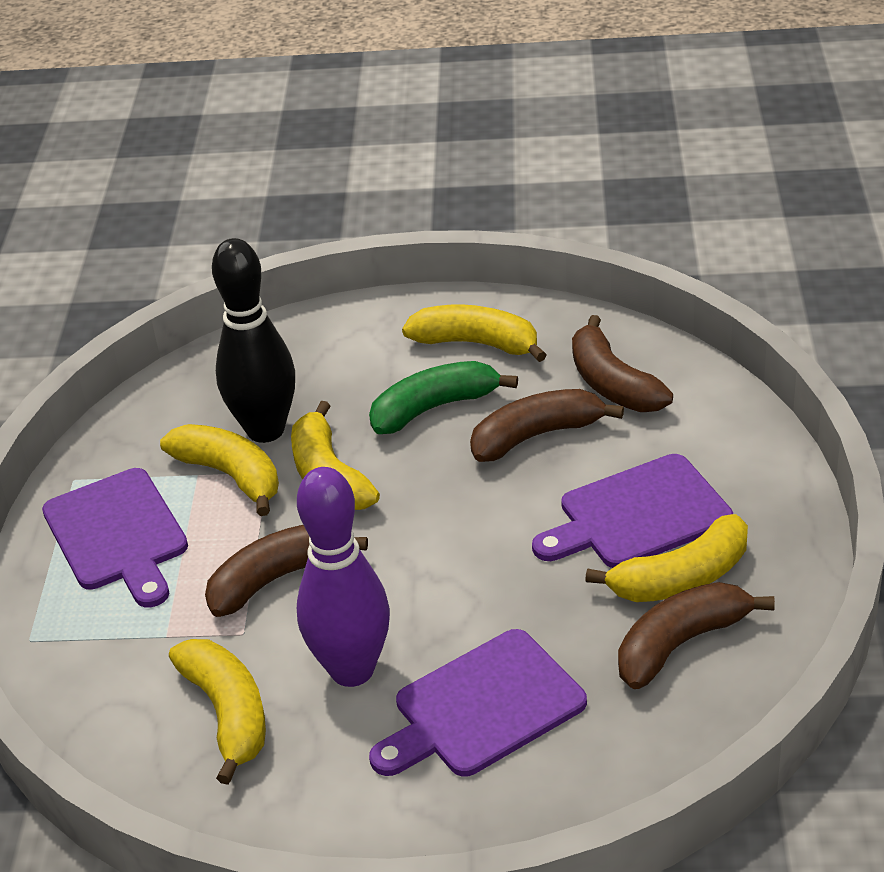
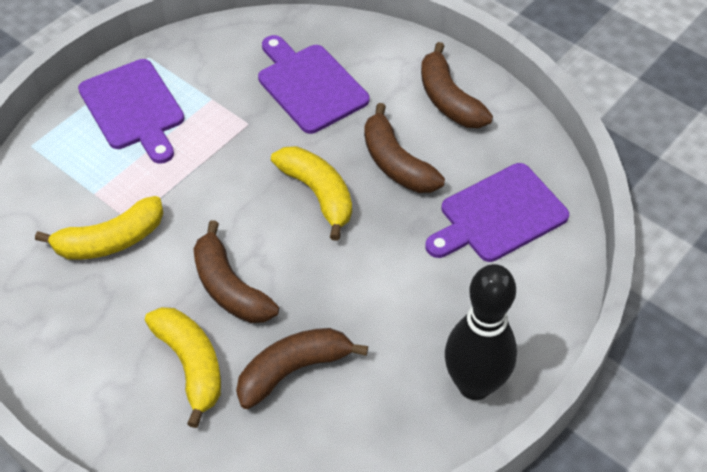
green banana: 1 -> 0
purple bowling pin: 1 -> 0
yellow banana: 5 -> 3

